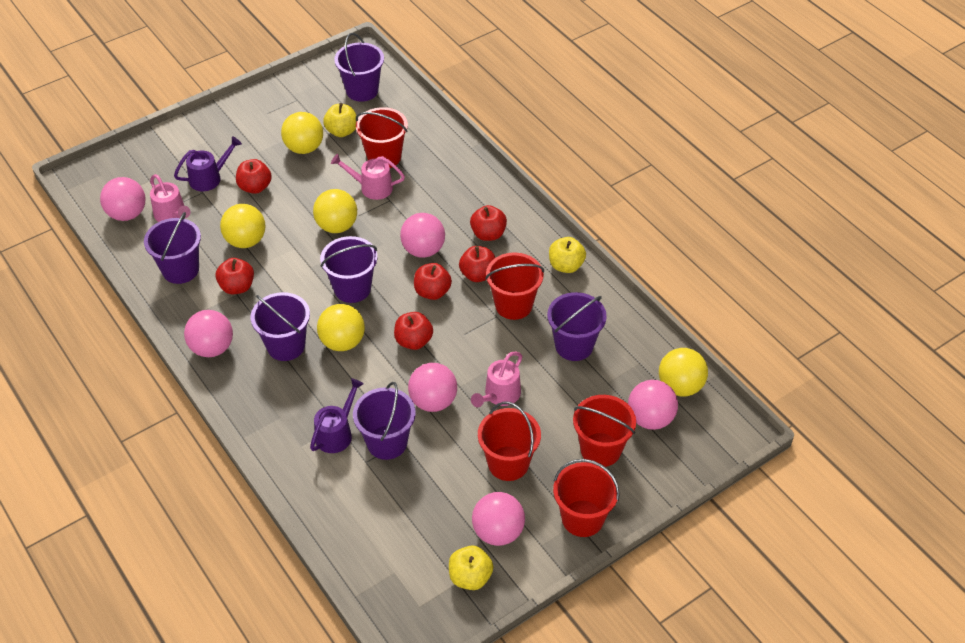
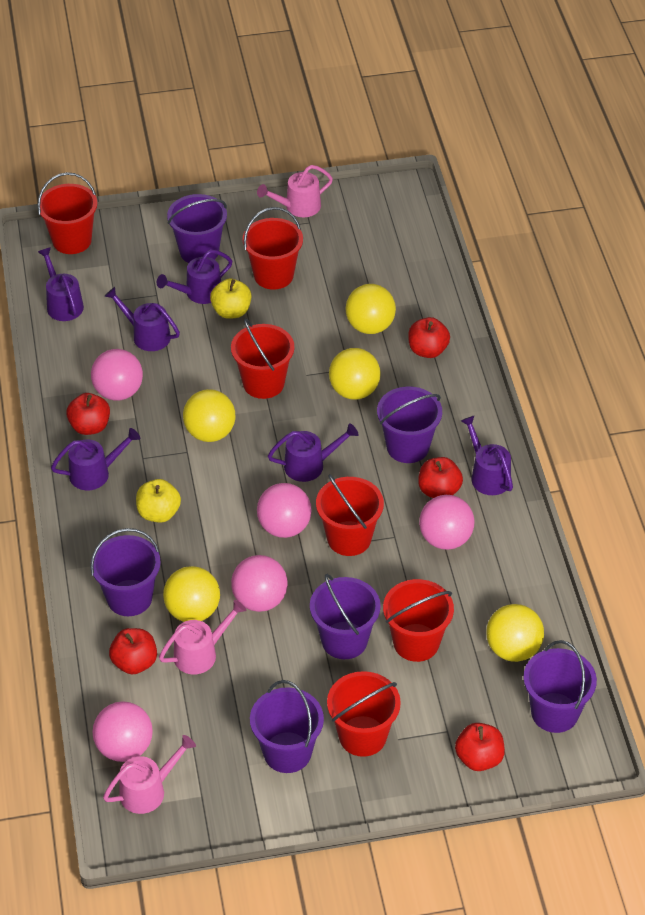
pink ball: 6 -> 5
purple watering can: 2 -> 6
red apple: 6 -> 5
red bucket: 5 -> 6
yellow apple: 3 -> 2

